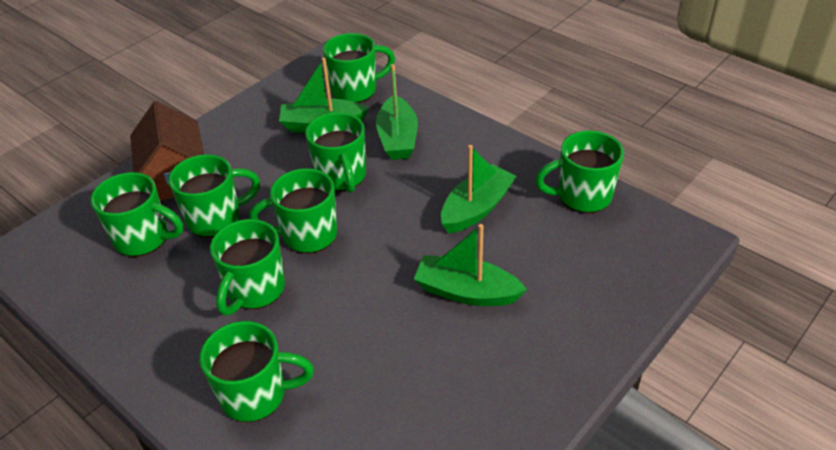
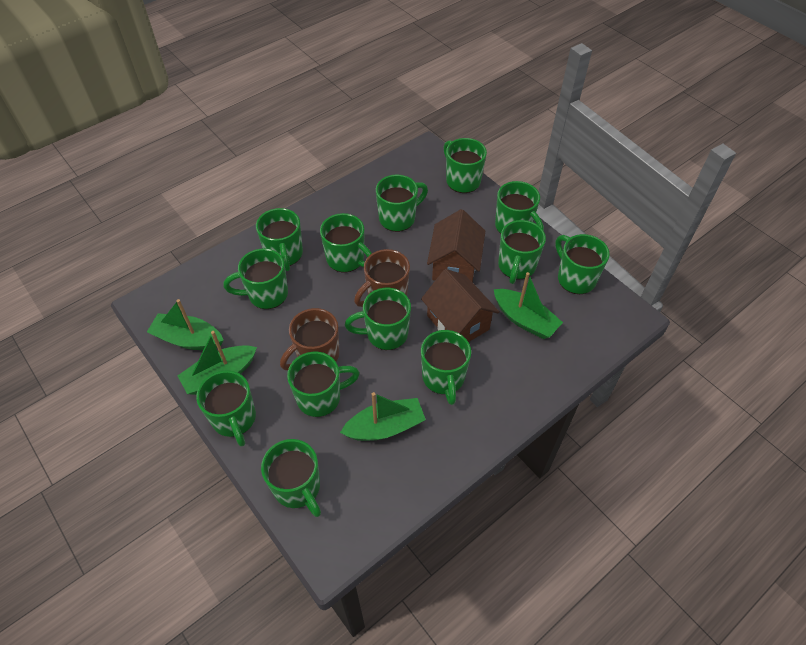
brown house: 1 -> 2
brown mug: 0 -> 2
green mug: 8 -> 13

